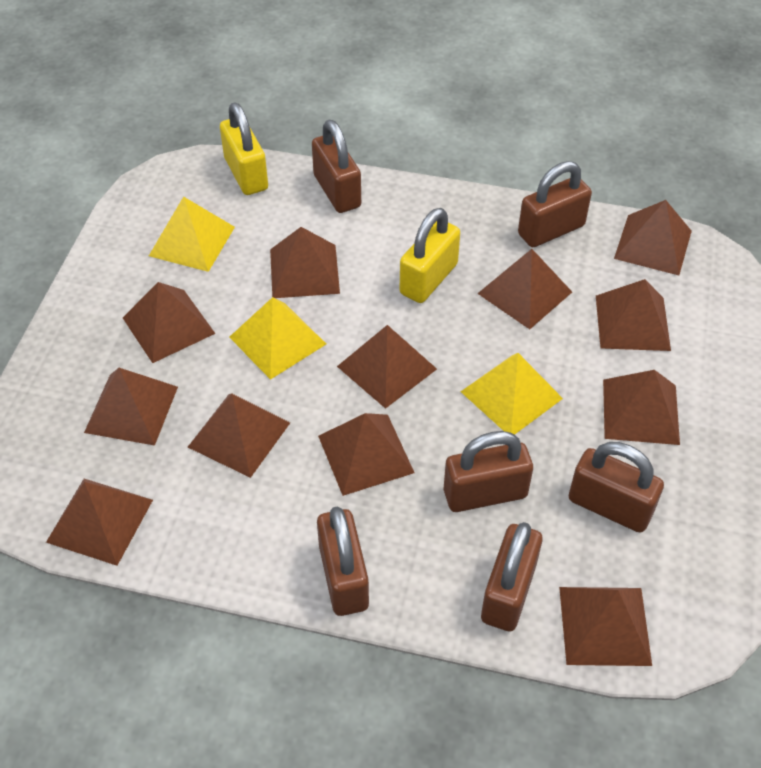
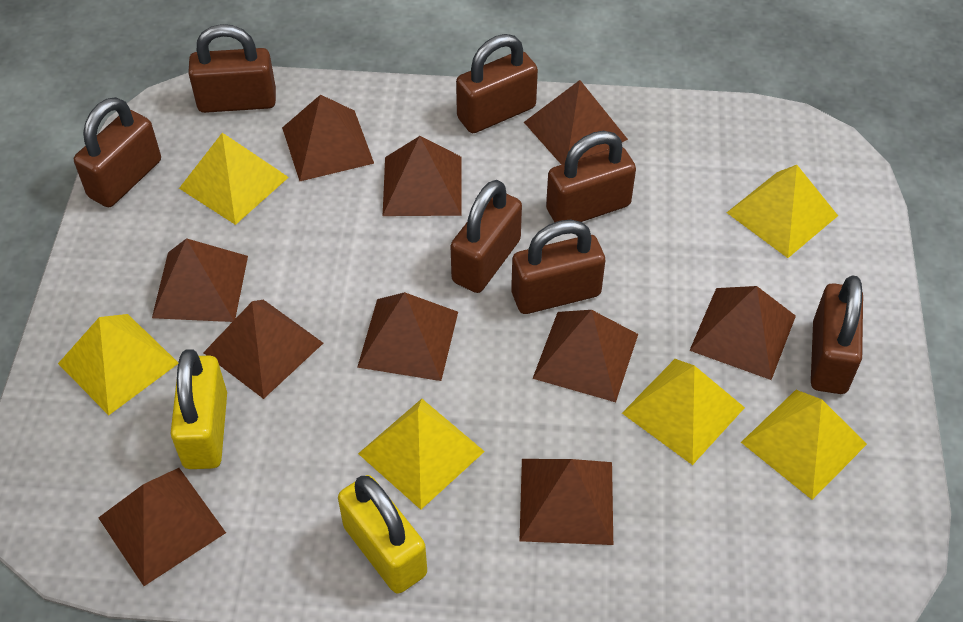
brown padlock: 6 -> 7
brown pyramid: 12 -> 10
yellow pyramid: 3 -> 6

